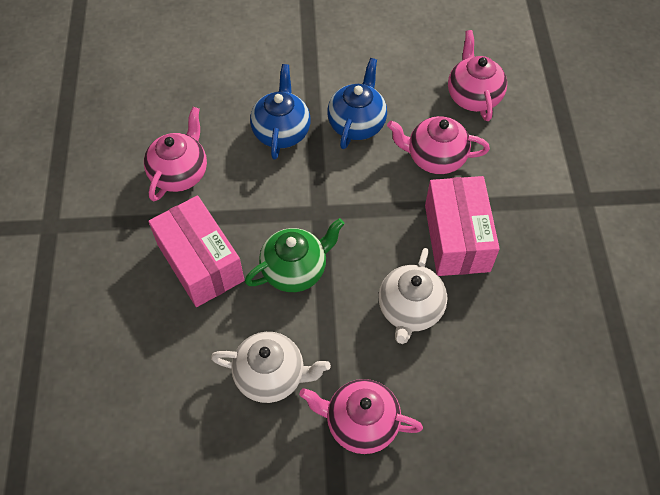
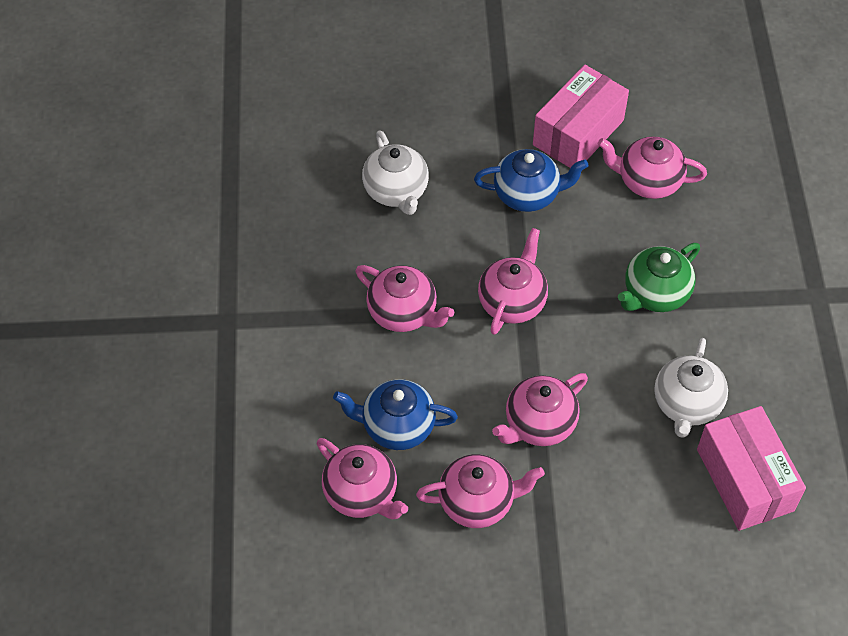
pink teapot: 4 -> 6

